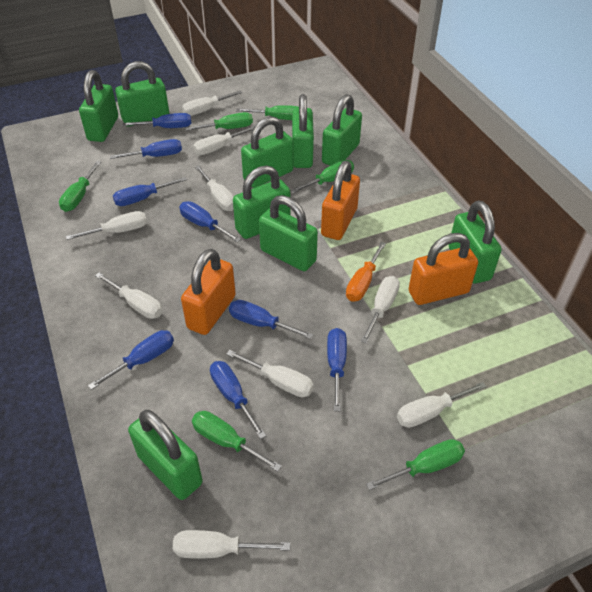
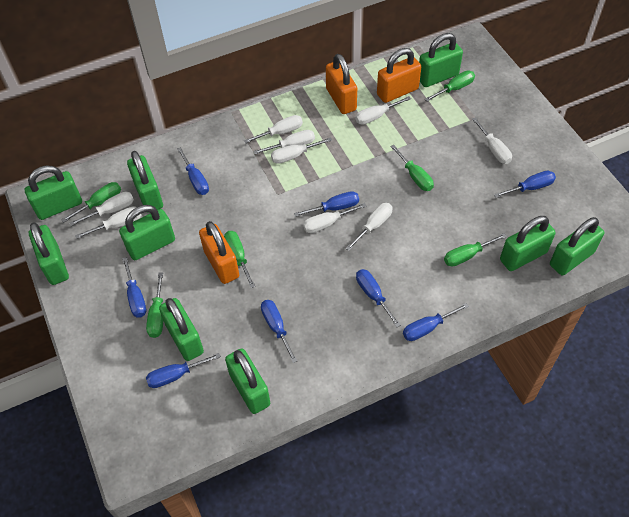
orange screwdriver: 1 -> 0

